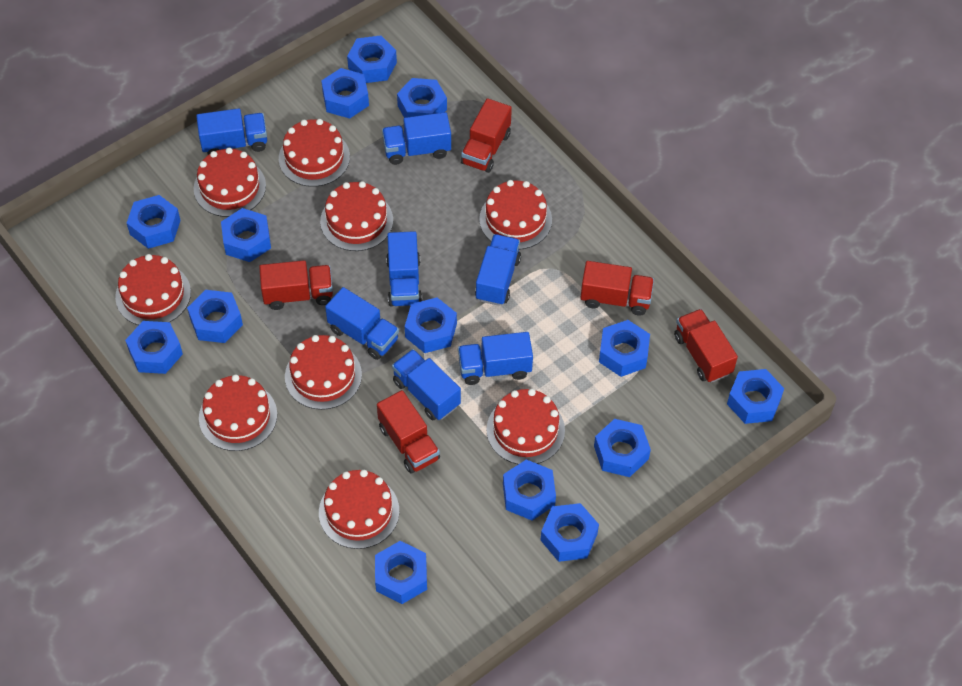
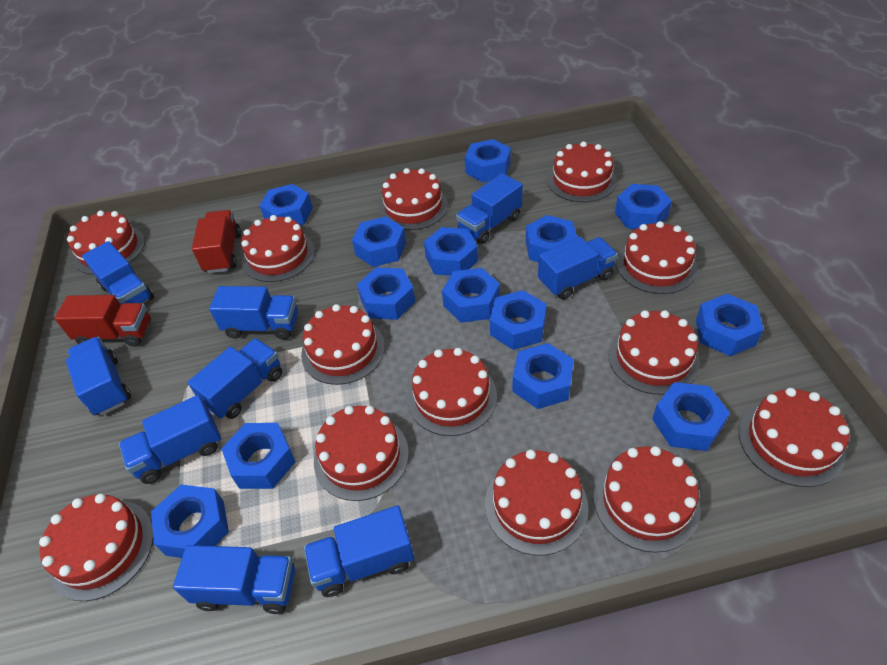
blue truck: 7 -> 9
red cake: 9 -> 13
red truck: 5 -> 2

